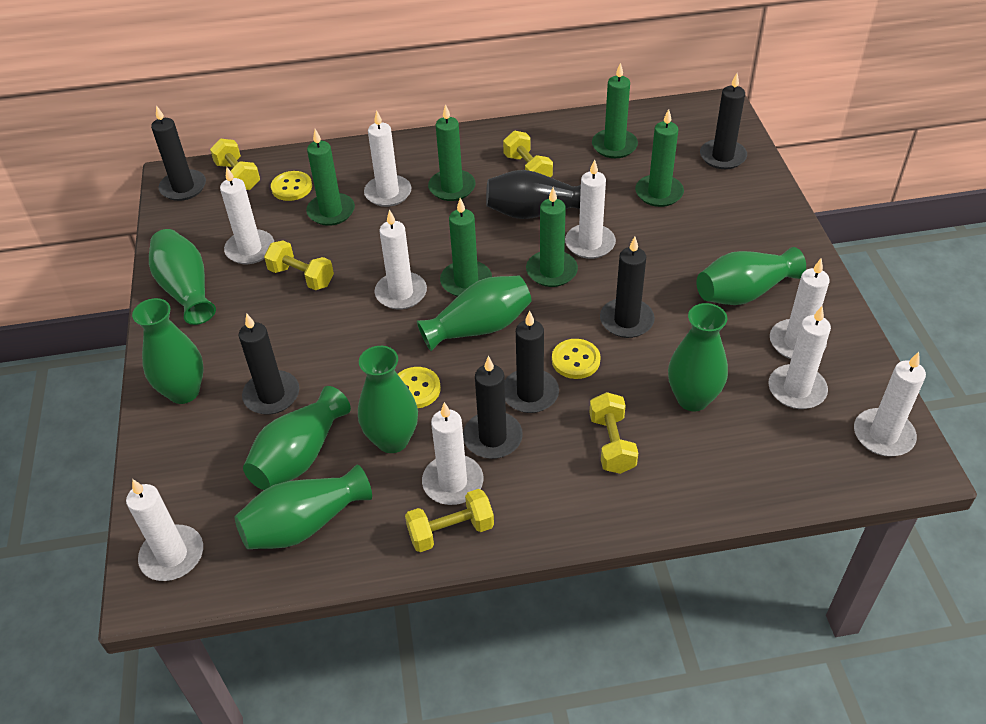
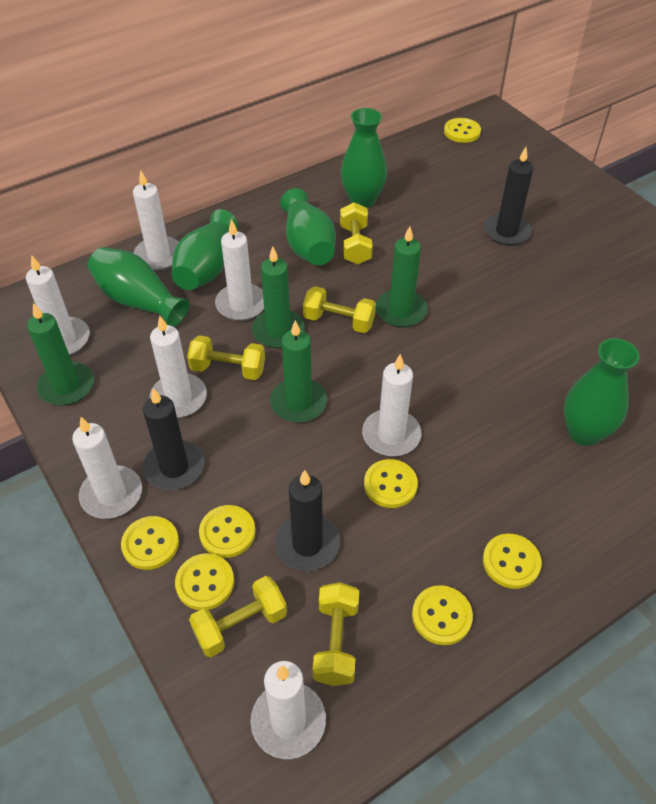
black candle: 6 -> 3
black vase: 1 -> 0
green candle: 6 -> 4
green vase: 8 -> 5
white candle: 9 -> 7
yellow button: 3 -> 7

